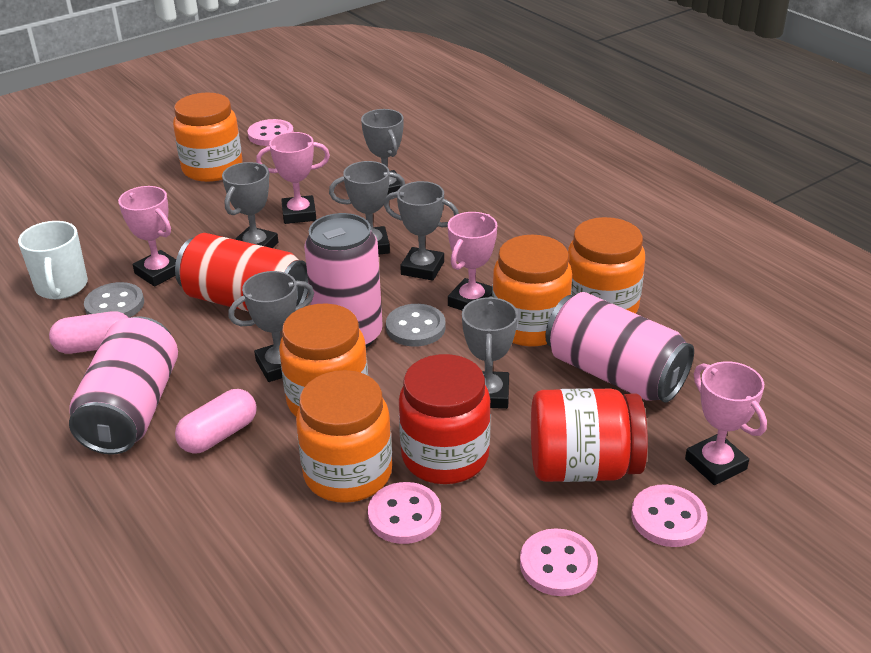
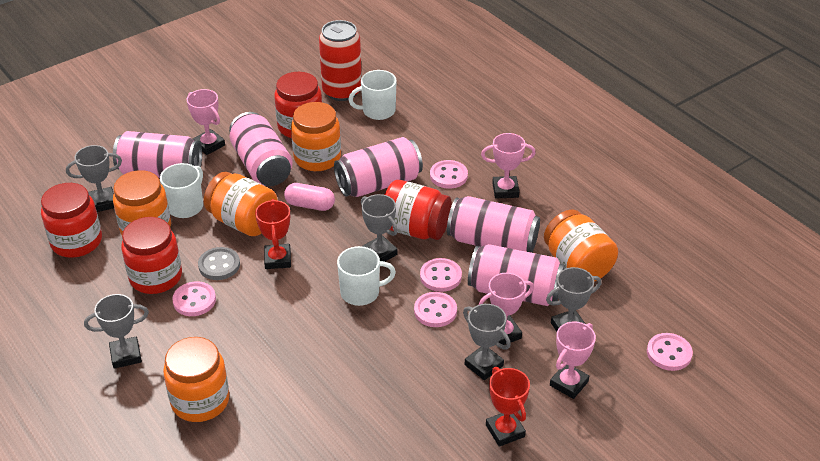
grey button: 2 -> 1
grey trophy: 6 -> 5
pink button: 4 -> 5
pink can: 3 -> 5
pink capsule: 2 -> 1
red jar: 2 -> 4
red trophy: 0 -> 2
white mug: 1 -> 3

